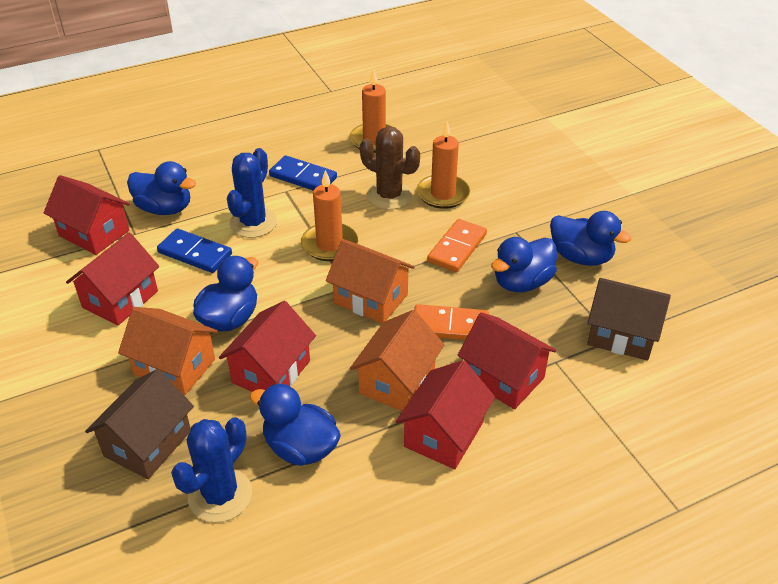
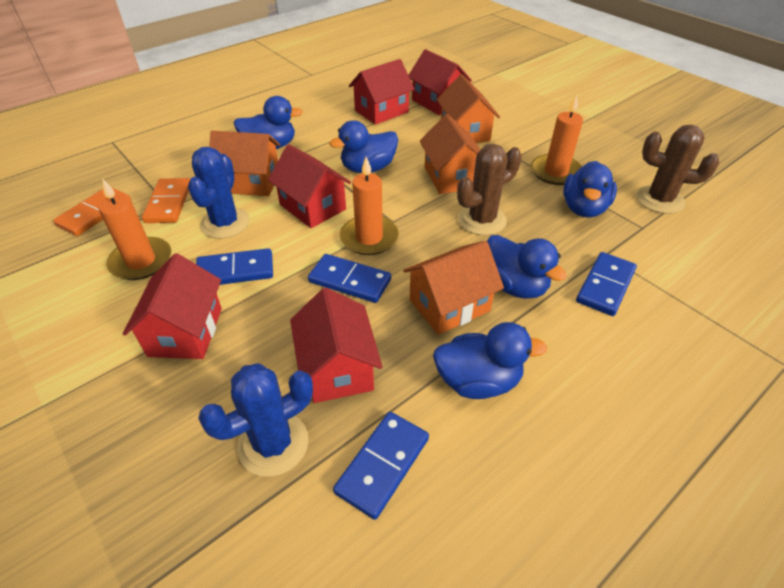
blue domino: 2 -> 4
brown cactus: 1 -> 2
brown house: 2 -> 0
orange house: 3 -> 4

